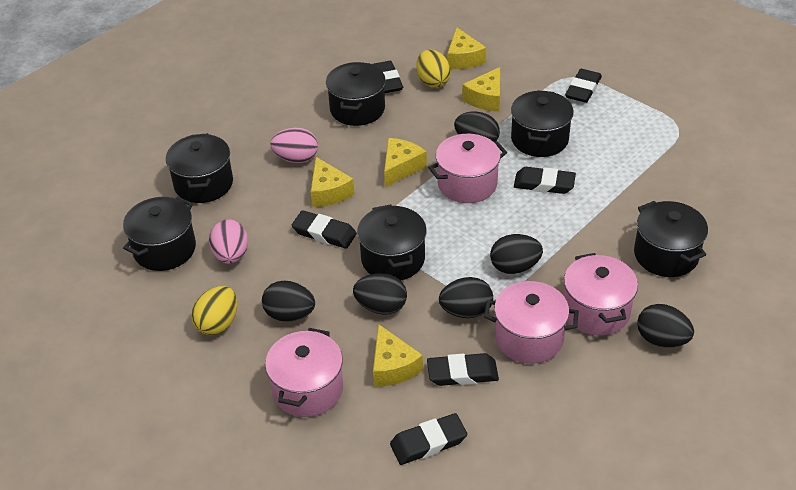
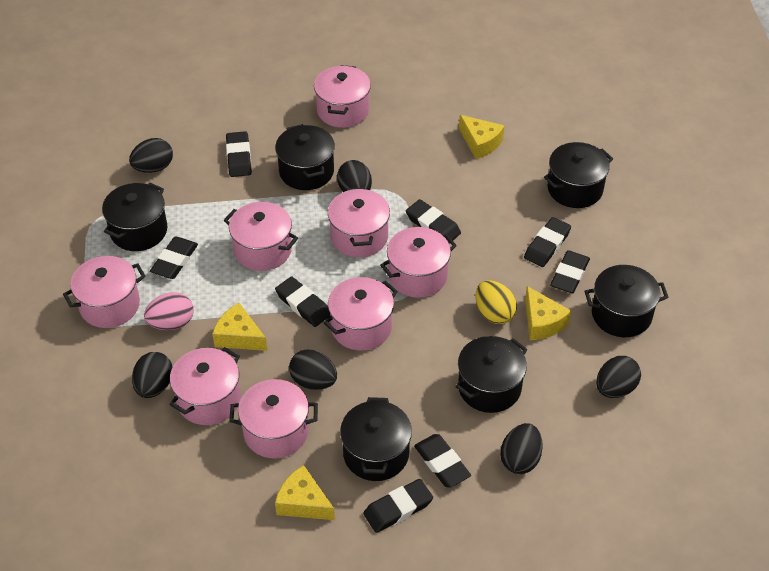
black eraser: 6 -> 8
pink egg: 2 -> 1
pink pot: 4 -> 8
yellow cheese: 5 -> 4
yellow egg: 2 -> 1

